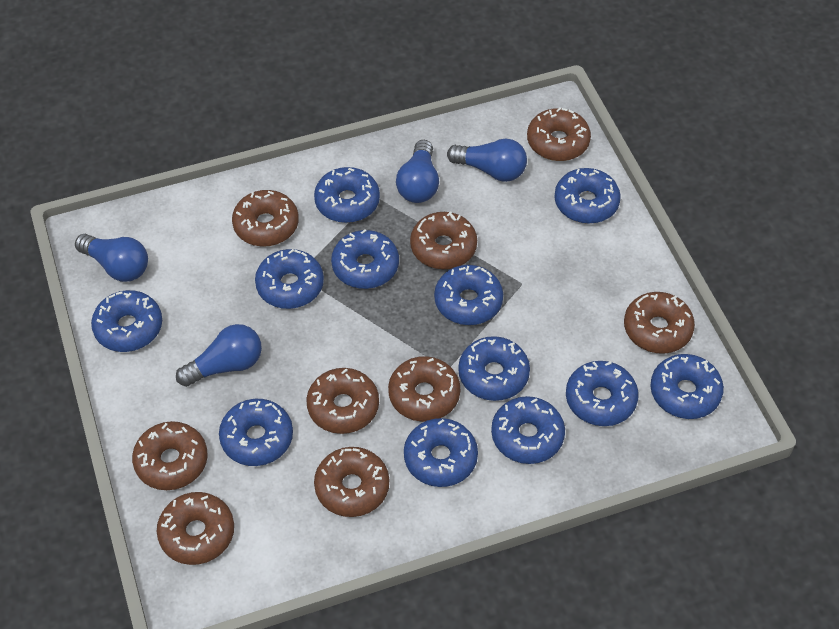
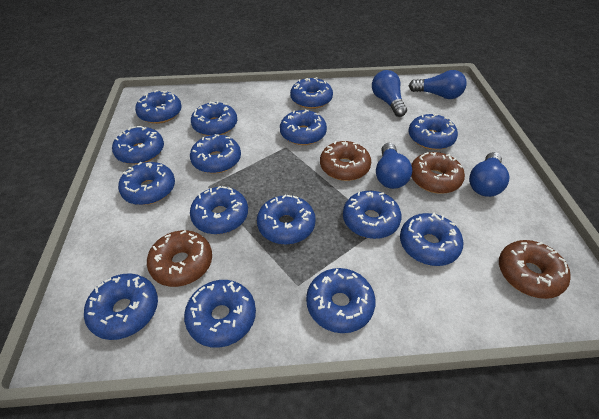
blue donut: 12 -> 15
brown donut: 9 -> 4

